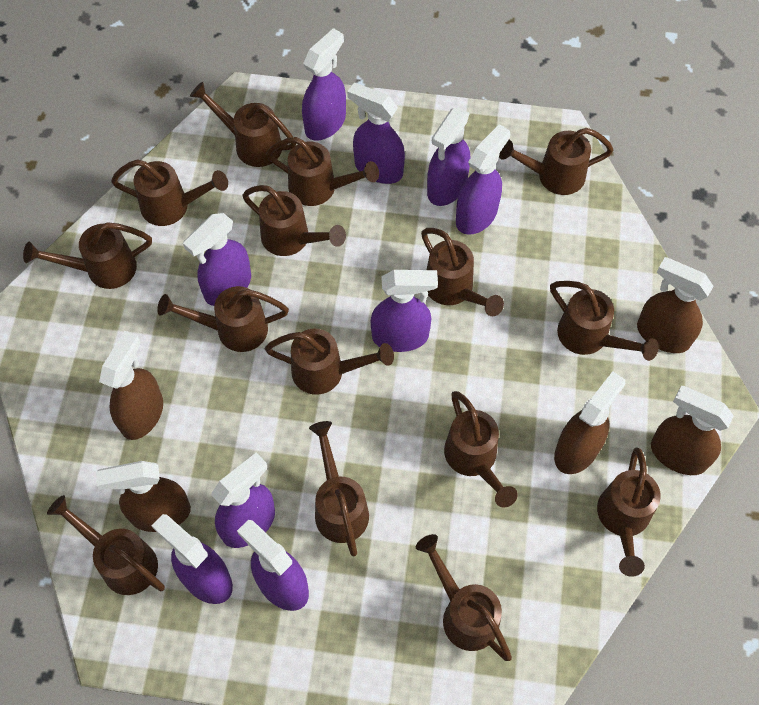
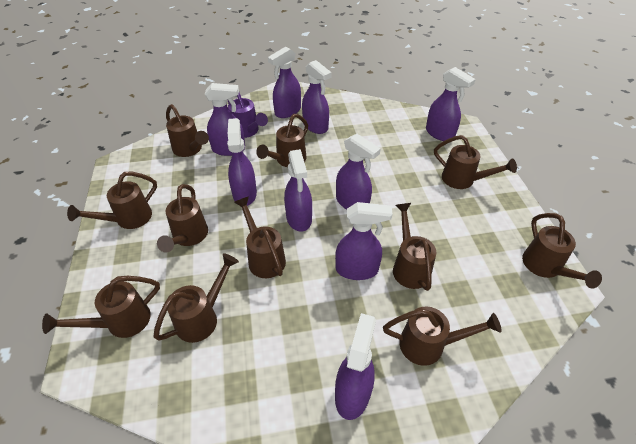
brown spray bottle: 5 -> 0
brown watering can: 15 -> 11
purple watering can: 0 -> 1

